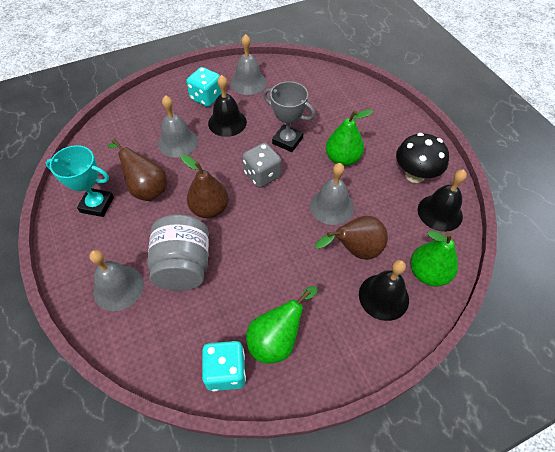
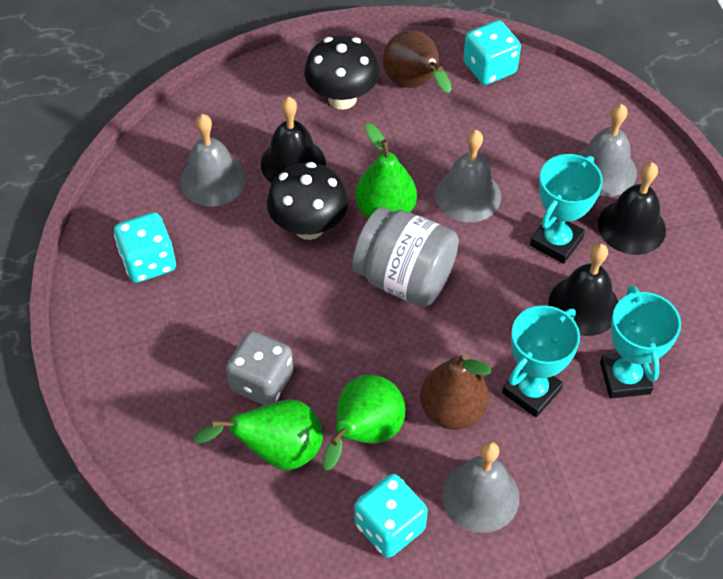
black mushroom: 1 -> 2
brown pear: 3 -> 2
grey trophy: 1 -> 0
turquoise dice: 2 -> 3
turquoise trophy: 1 -> 3

